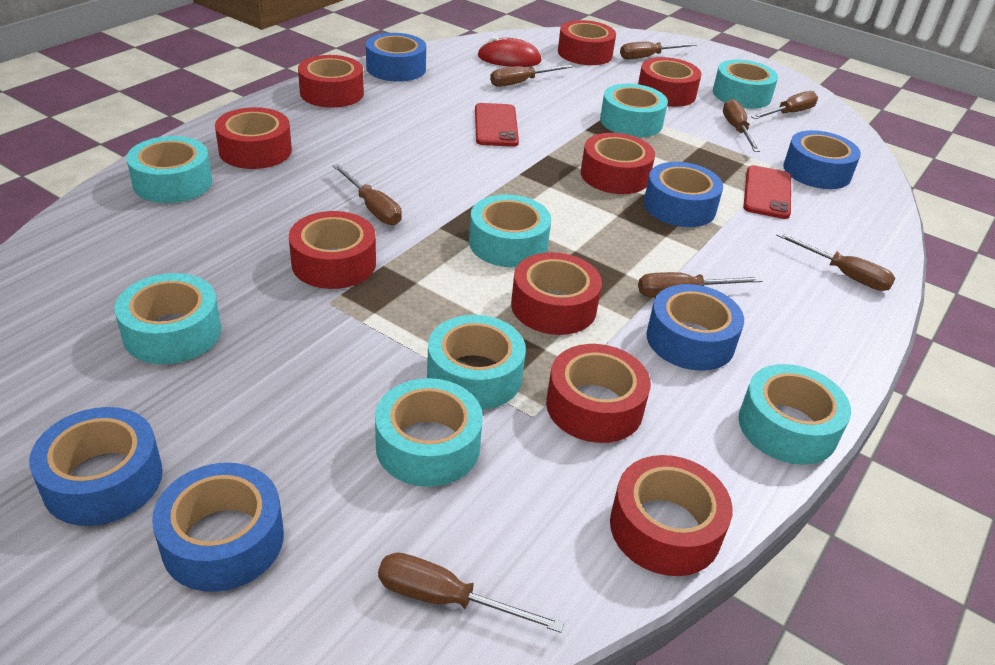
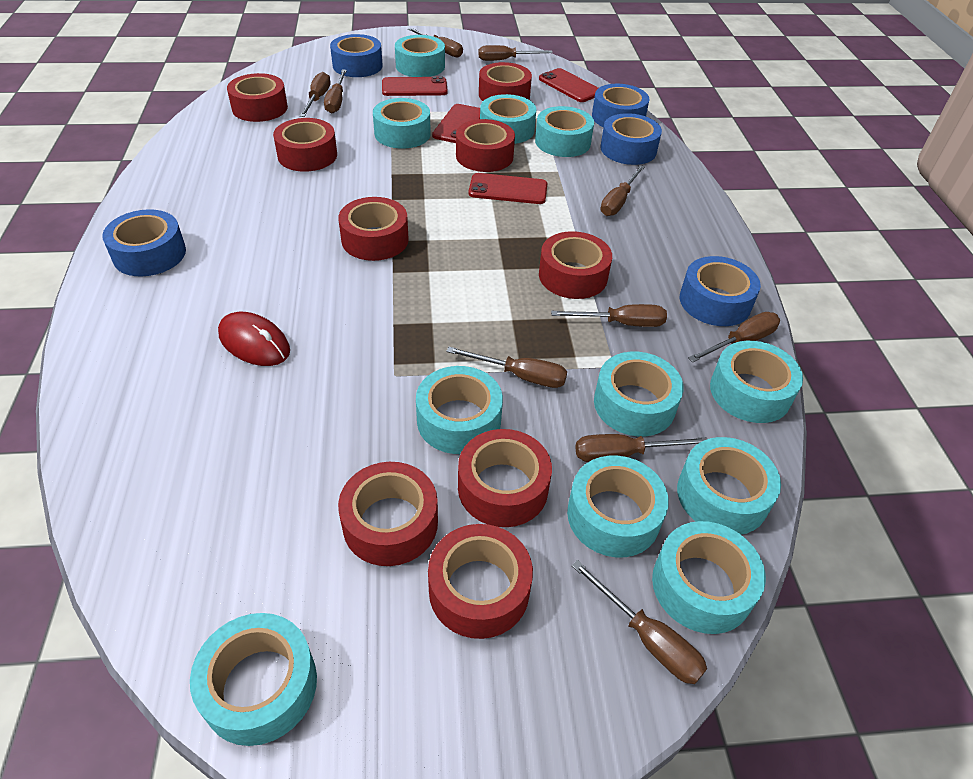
blue tape: 6 -> 5
brown screwdriver: 8 -> 10
red phone: 2 -> 4
turquoise tape: 8 -> 11

